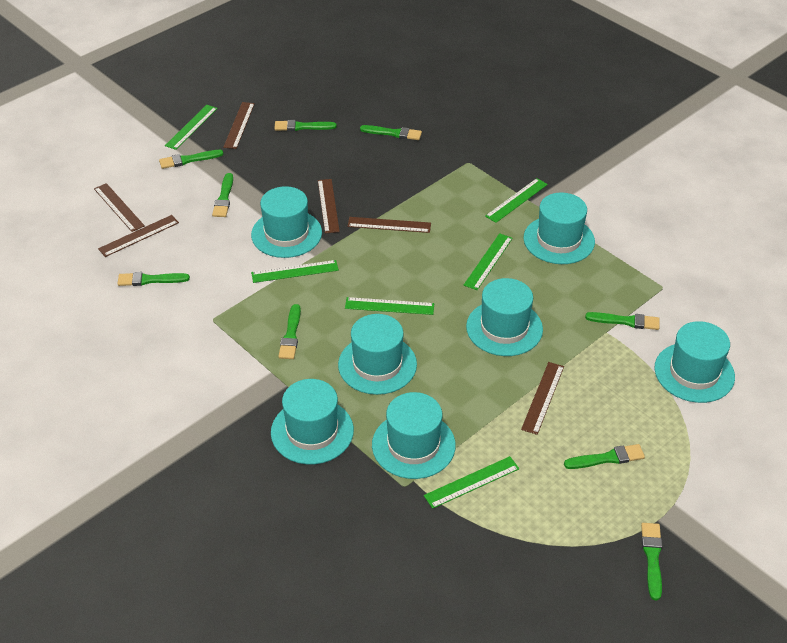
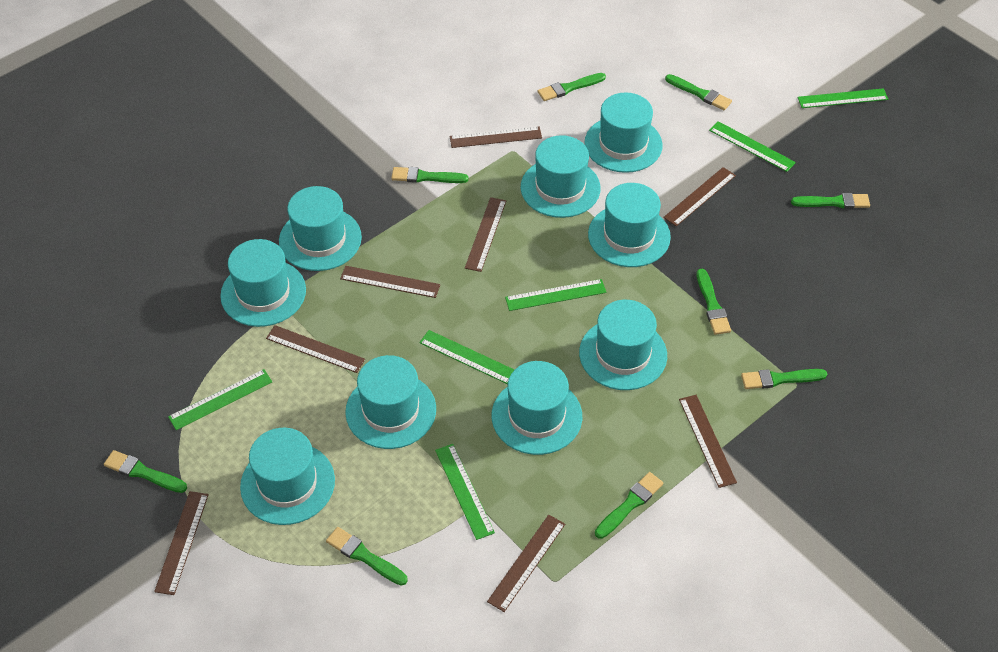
brown ruler: 6 -> 8
turquoise hat: 7 -> 9

